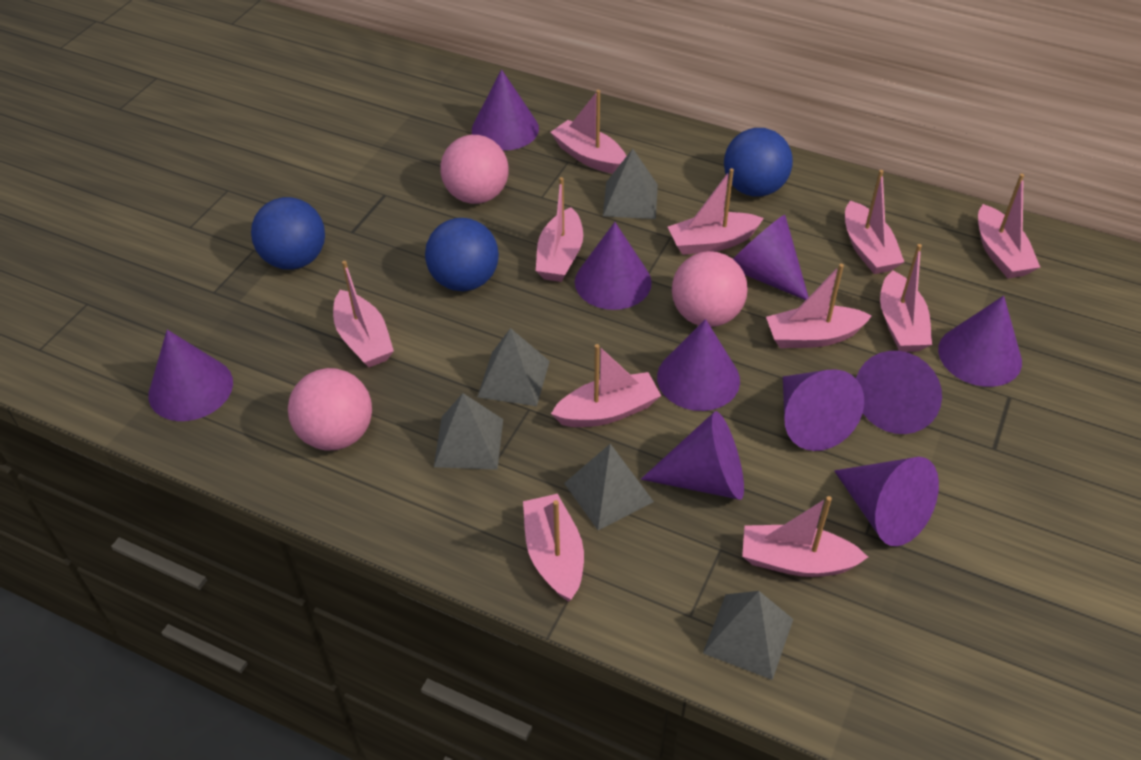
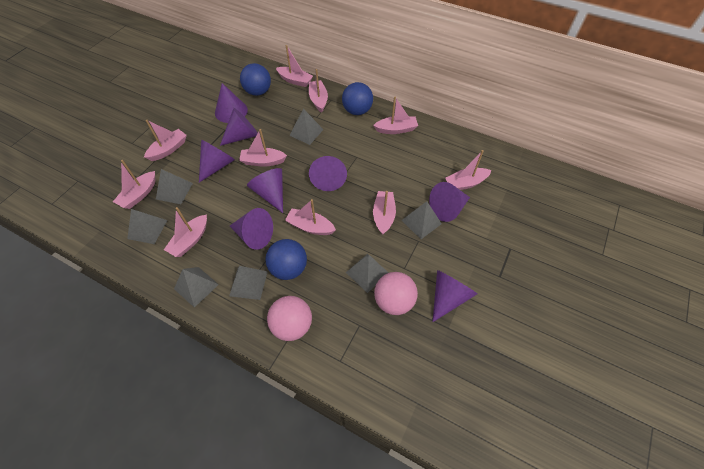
grey pyramid: 5 -> 7
pink ball: 3 -> 2
pink boat: 11 -> 10
purple cone: 10 -> 8

